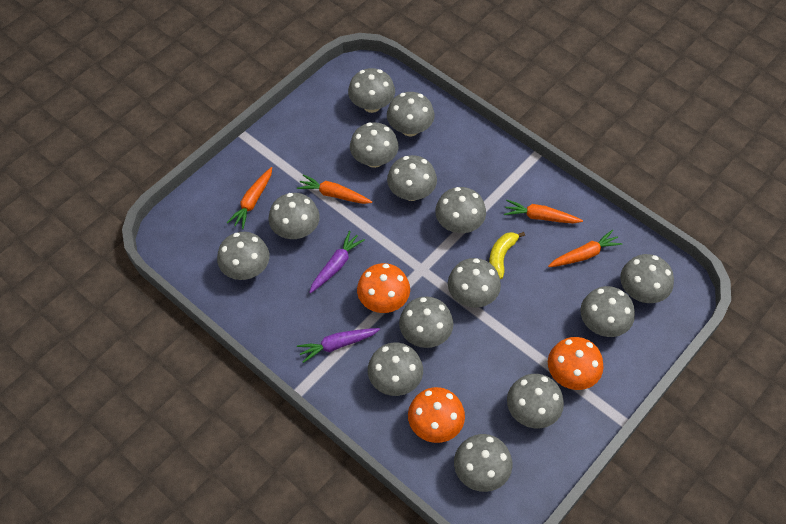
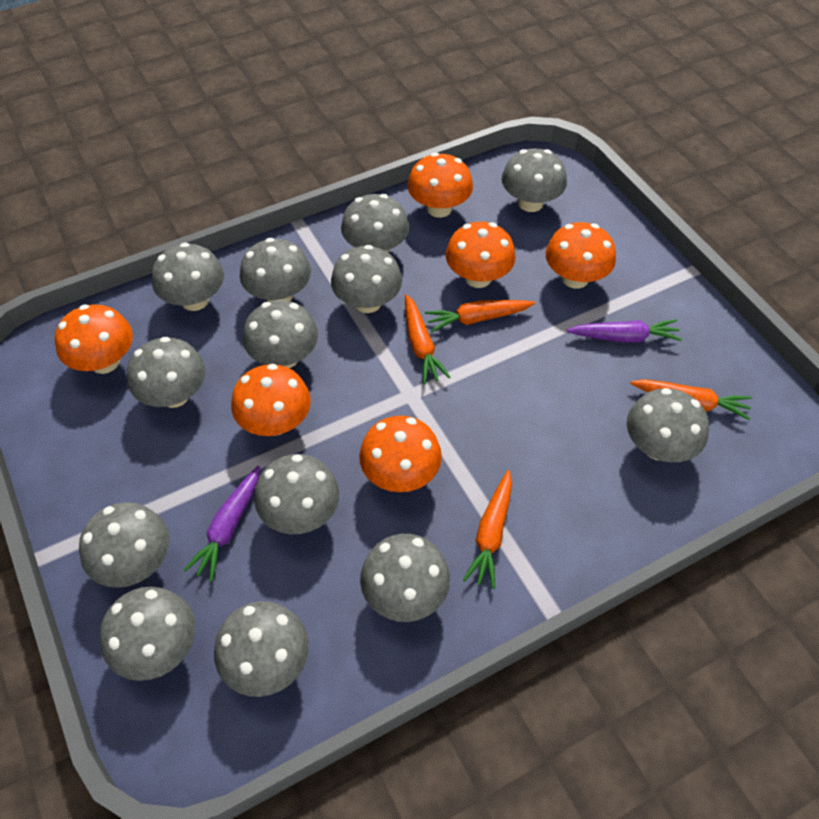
grey mushroom: 14 -> 13
orange mushroom: 3 -> 6
yellow banana: 1 -> 0

